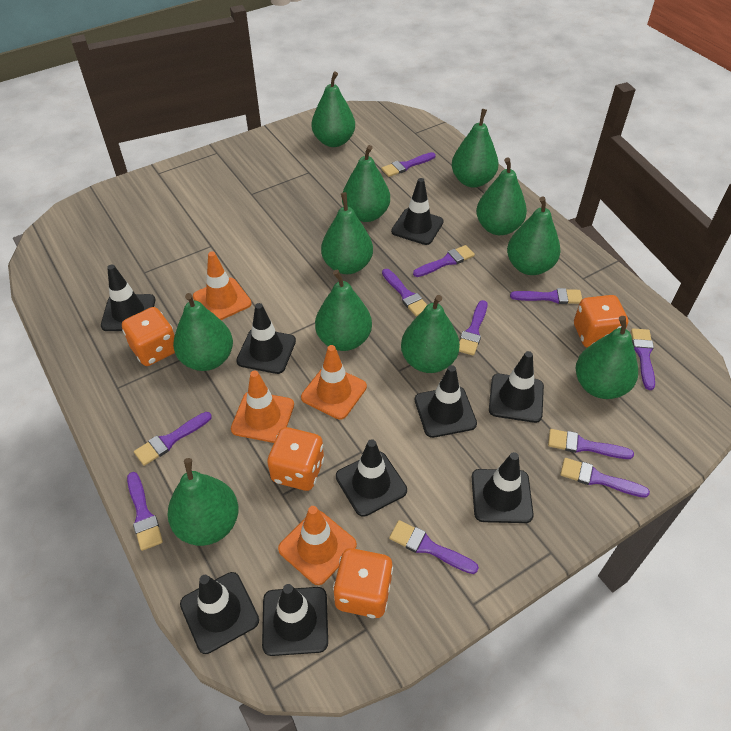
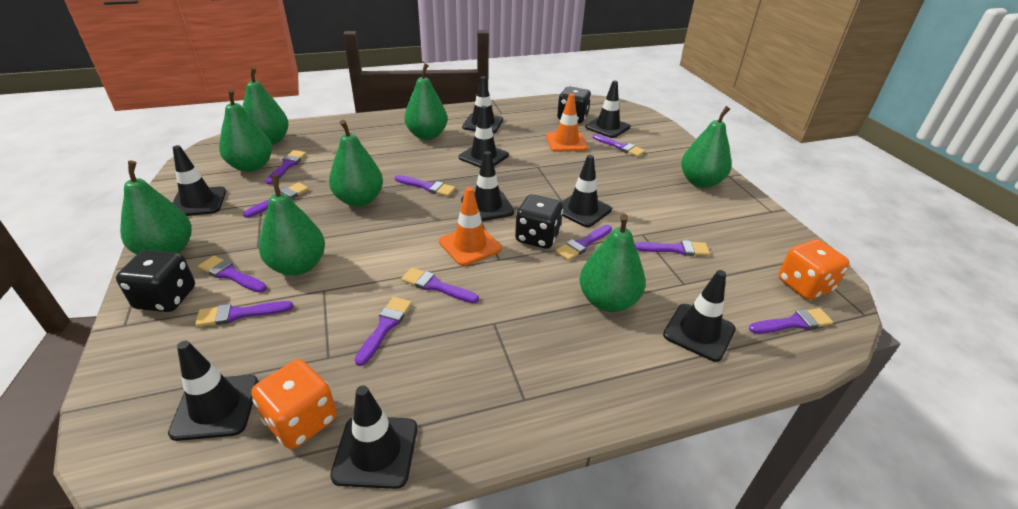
black dice: 0 -> 3
green pear: 11 -> 8
orange dice: 4 -> 2
orange traffic cone: 4 -> 2

